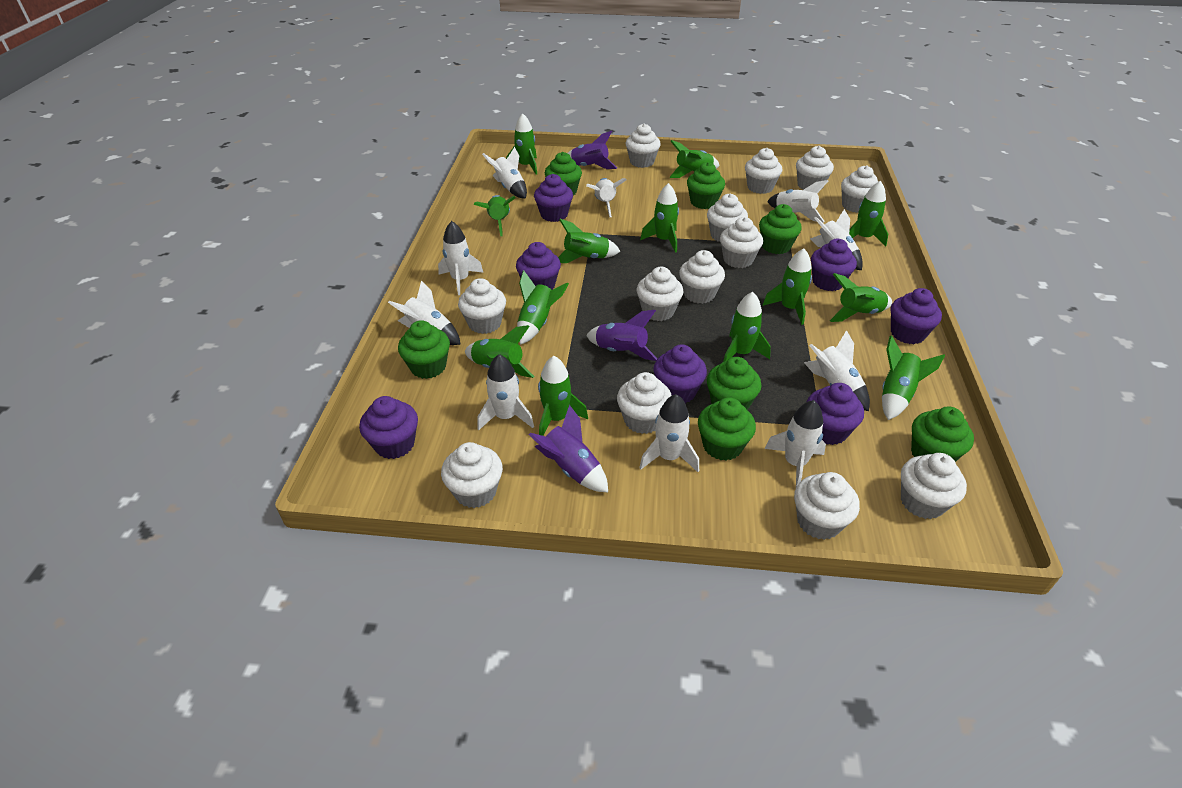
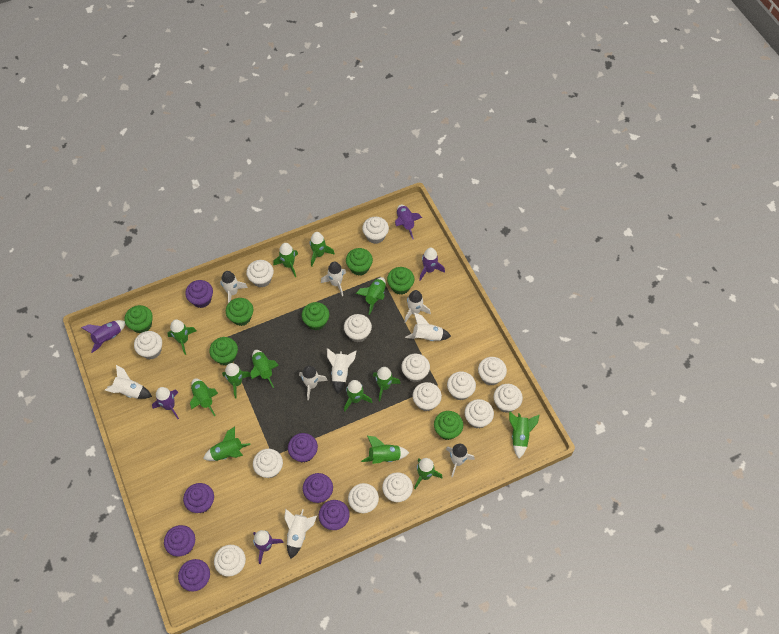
purple rocket: 3 -> 5
white cupcake: 13 -> 14
white rocket: 10 -> 9

